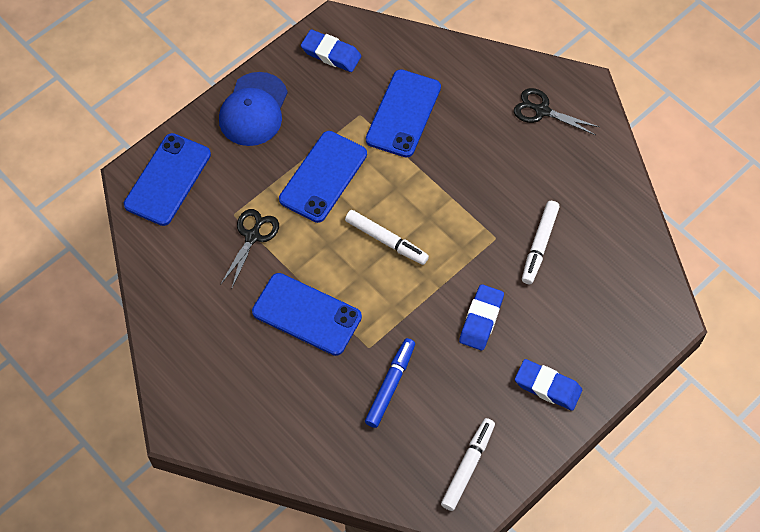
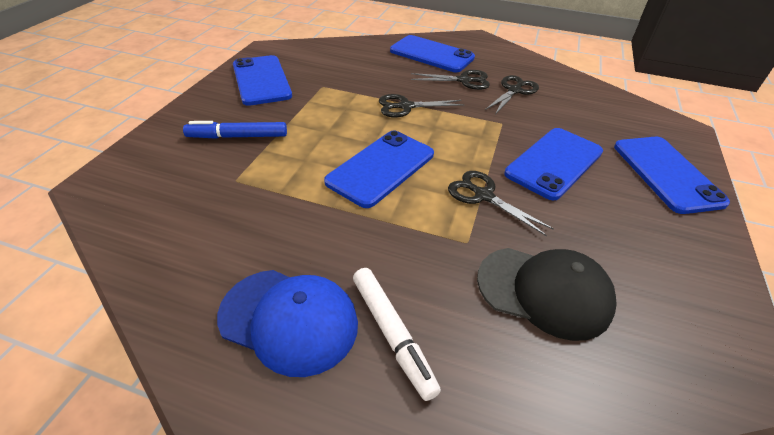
black cap: 0 -> 1
black scissors: 2 -> 4
blue eraser: 3 -> 0
blue phone: 4 -> 5
white marker: 3 -> 1

